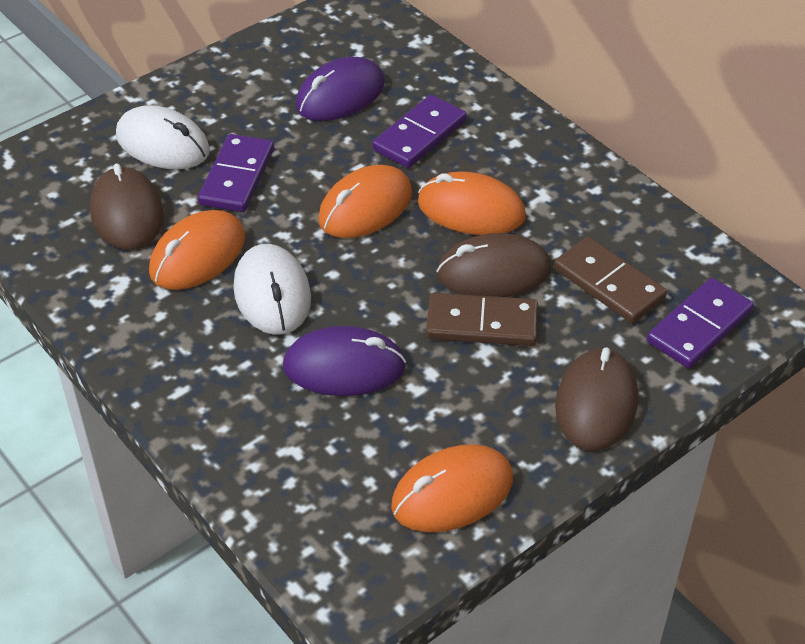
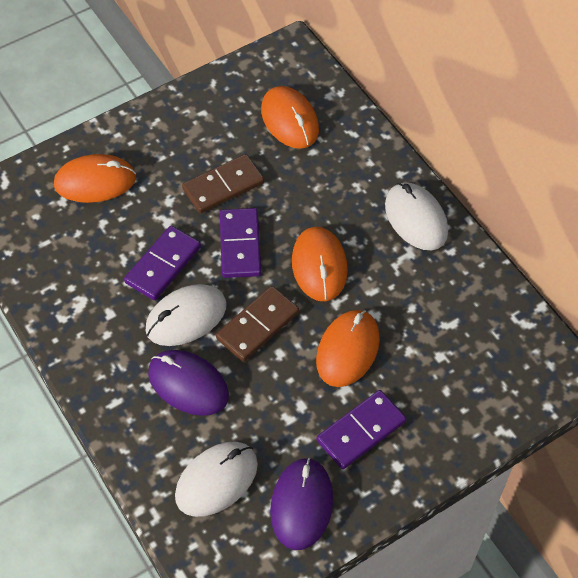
brown mouse: 3 -> 0
white mouse: 2 -> 3

